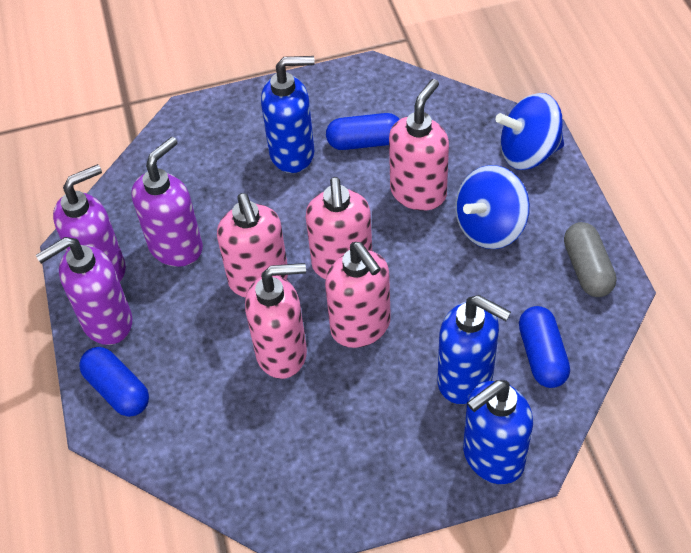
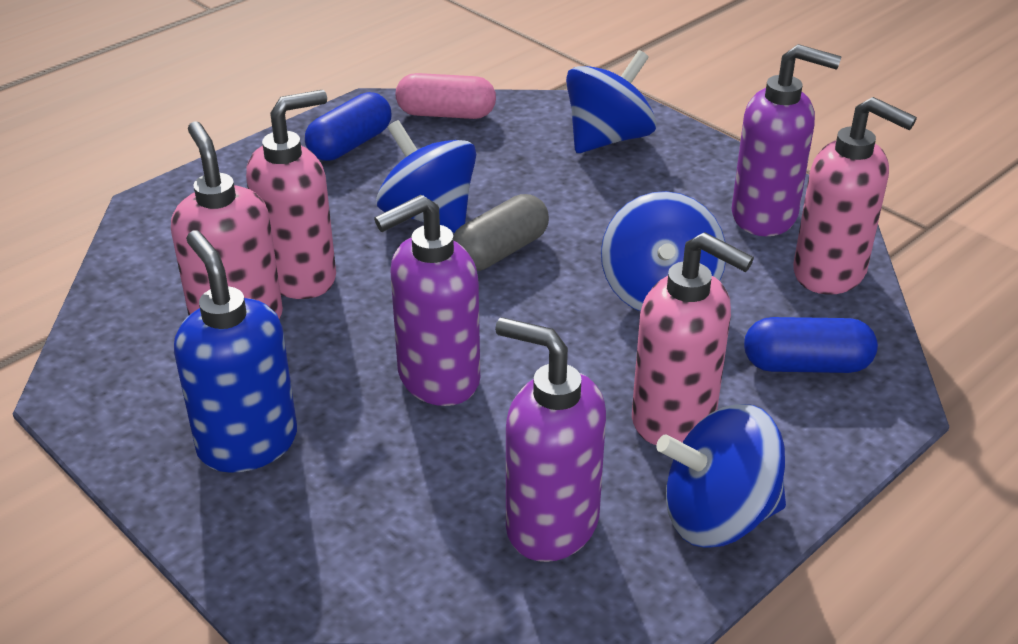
blue capsule: 3 -> 2
blue soap dispenser: 3 -> 1
blue spinning top: 2 -> 4
pink capsule: 0 -> 1
pink soap dispenser: 5 -> 4

